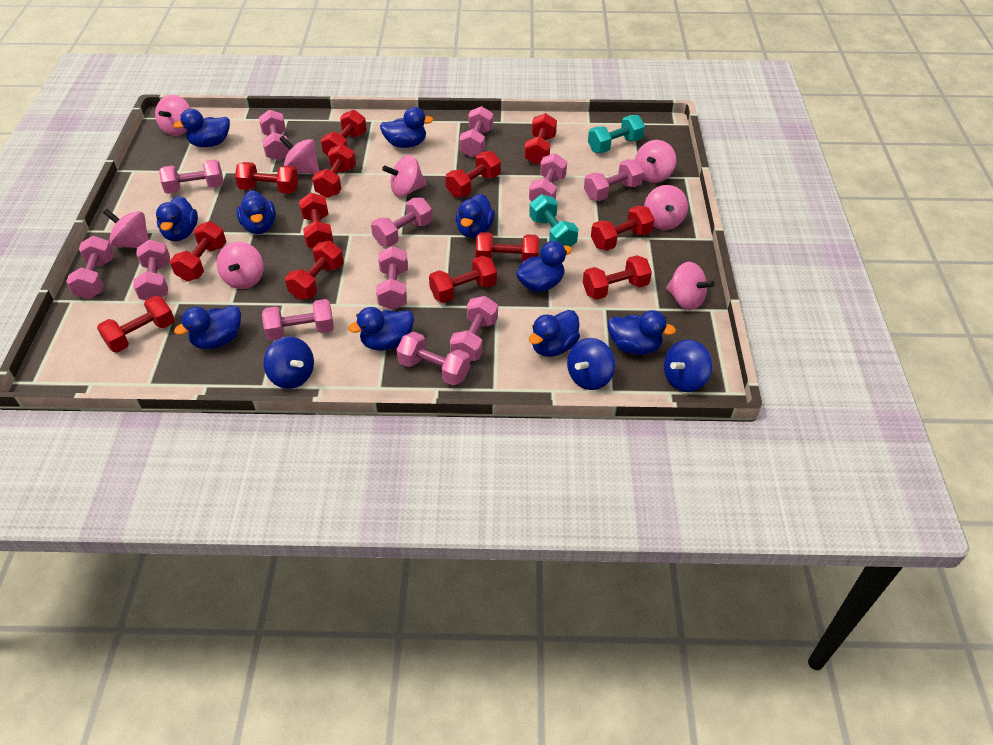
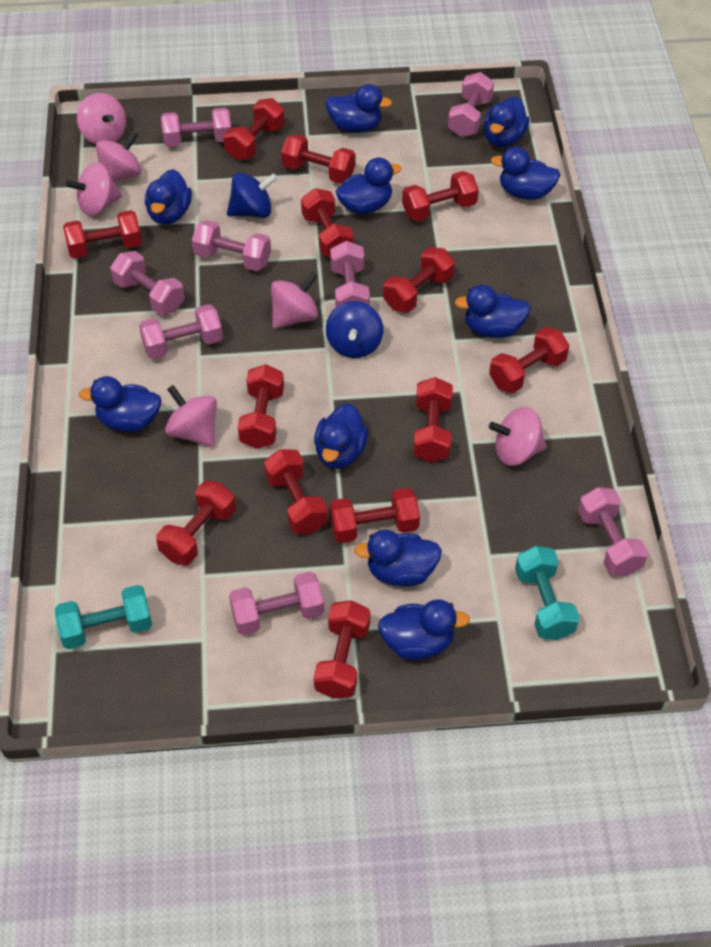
blue spinning top: 3 -> 2
pink dumbbell: 12 -> 8
pink spinning top: 8 -> 6

